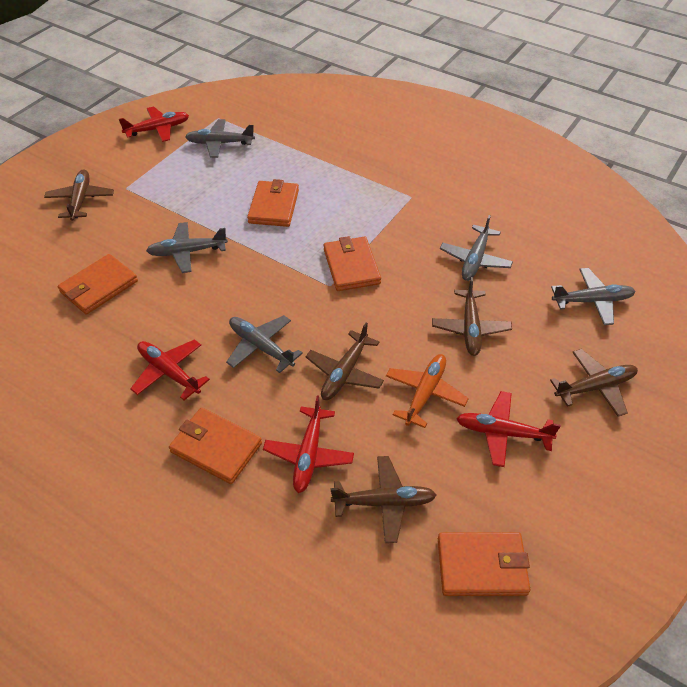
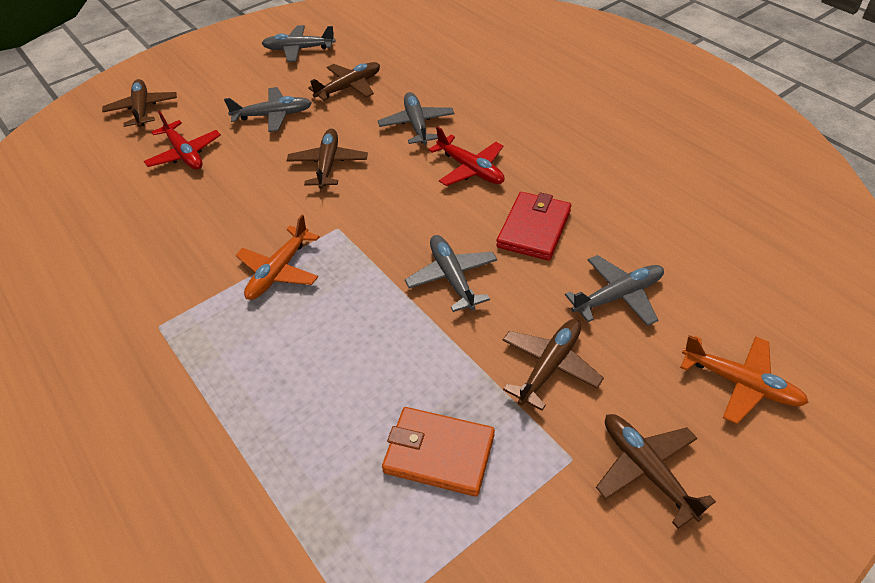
orange plane: 1 -> 2
orange wallet: 5 -> 1
red plane: 4 -> 2
red wallet: 0 -> 1

